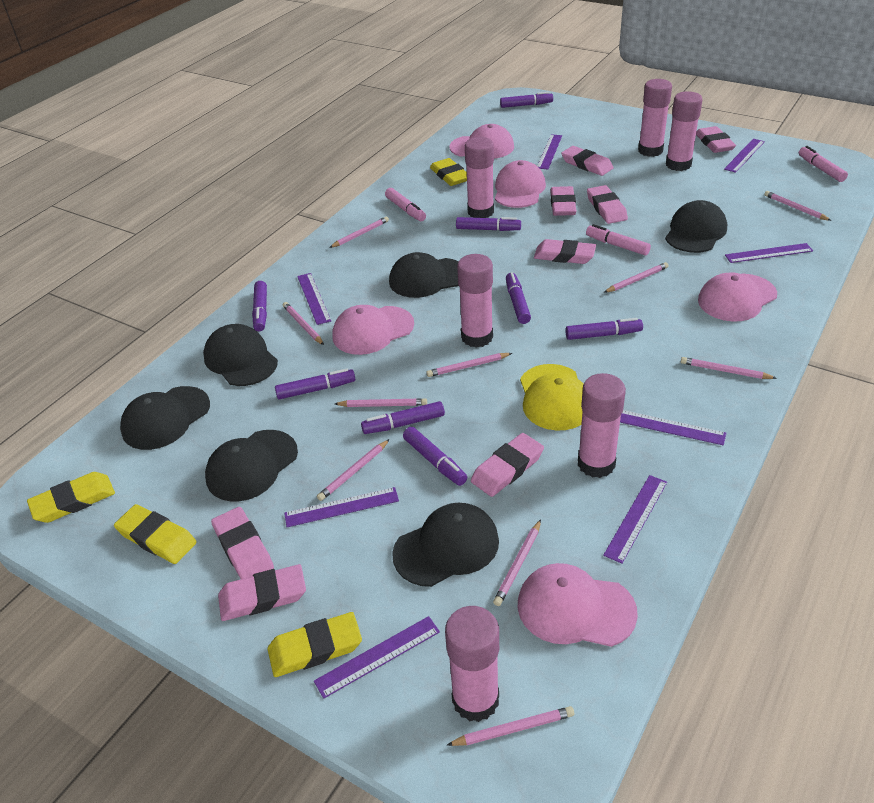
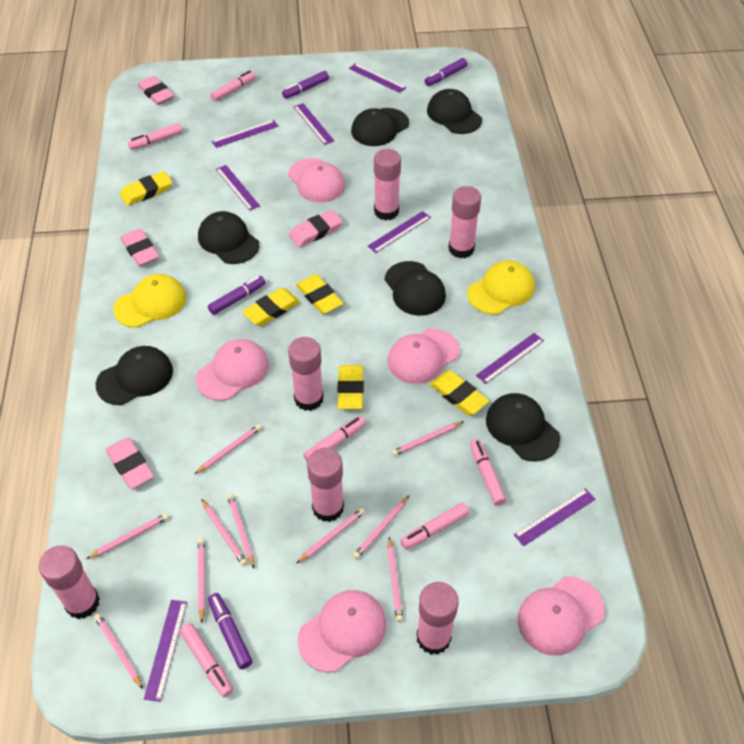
pink eraser: 8 -> 4
pink marker: 3 -> 6
purple marker: 8 -> 4
yellow cap: 1 -> 2
yellow eraser: 4 -> 5

